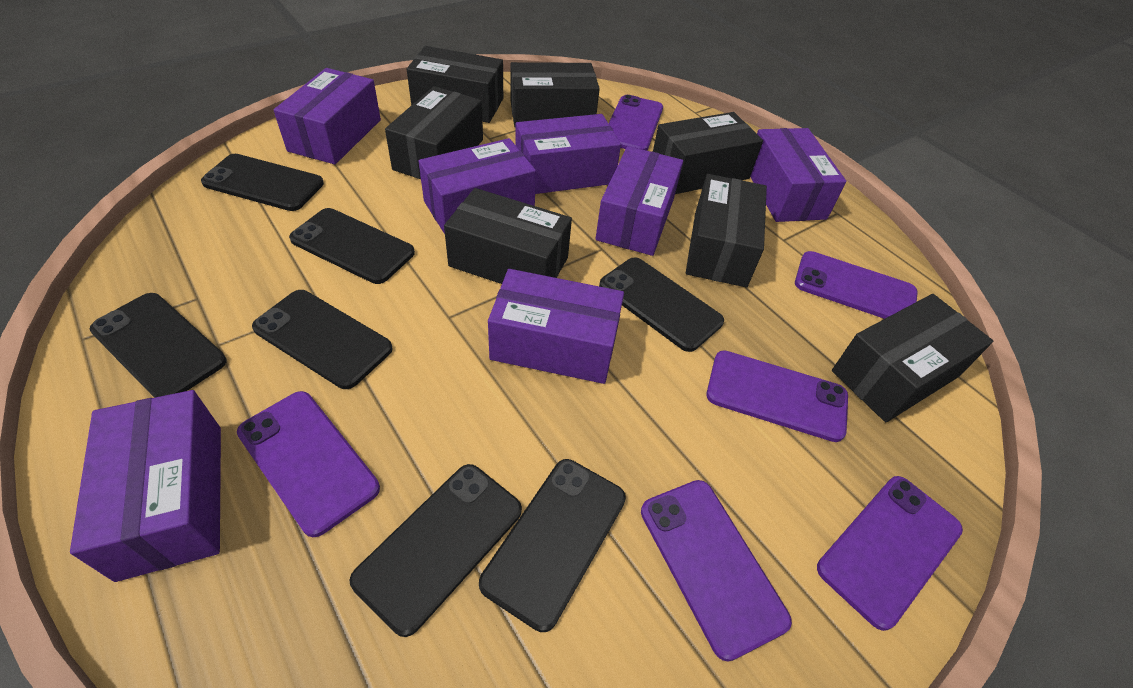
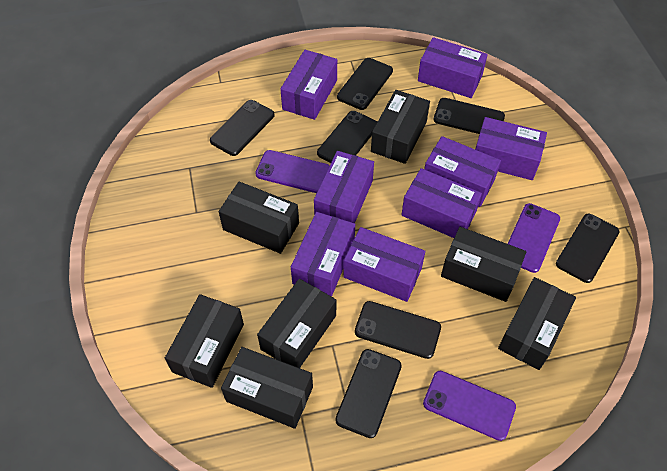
purple box: 7 -> 8
purple phone: 6 -> 3

